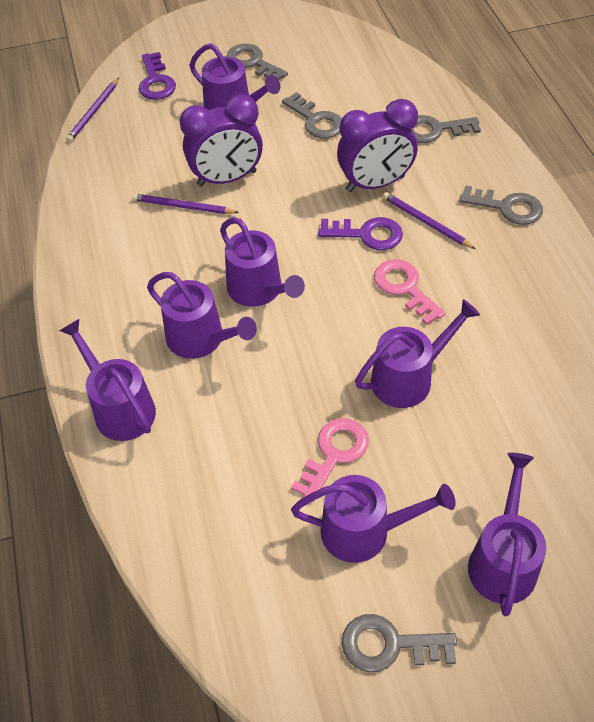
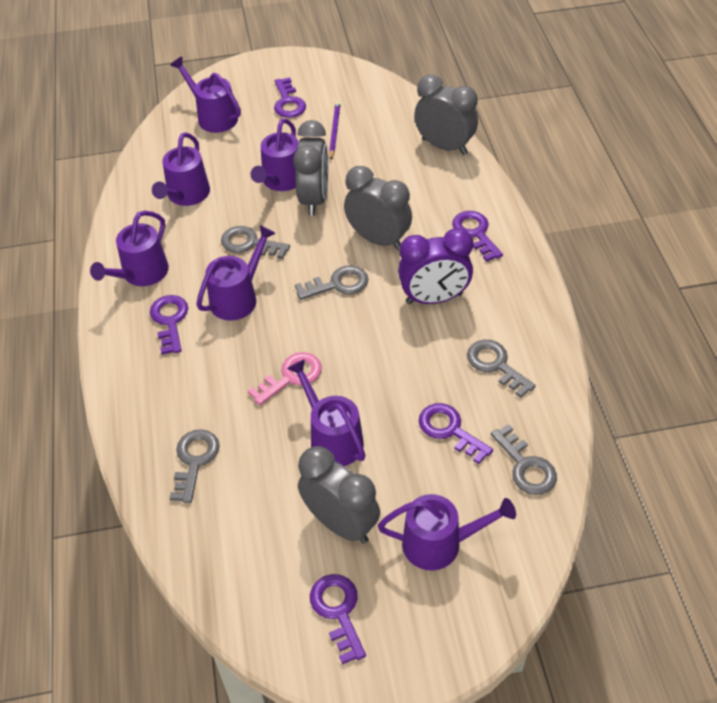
grey clock: 0 -> 4
pink key: 2 -> 1
purple clock: 2 -> 1
purple key: 2 -> 5
purple pencil: 3 -> 1

